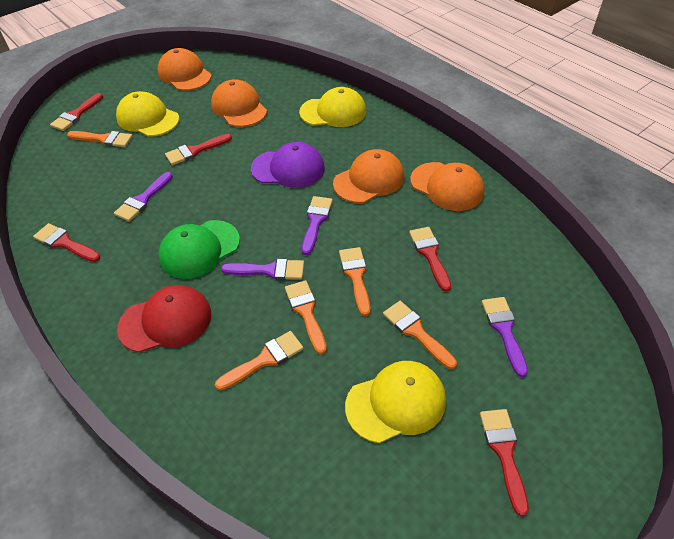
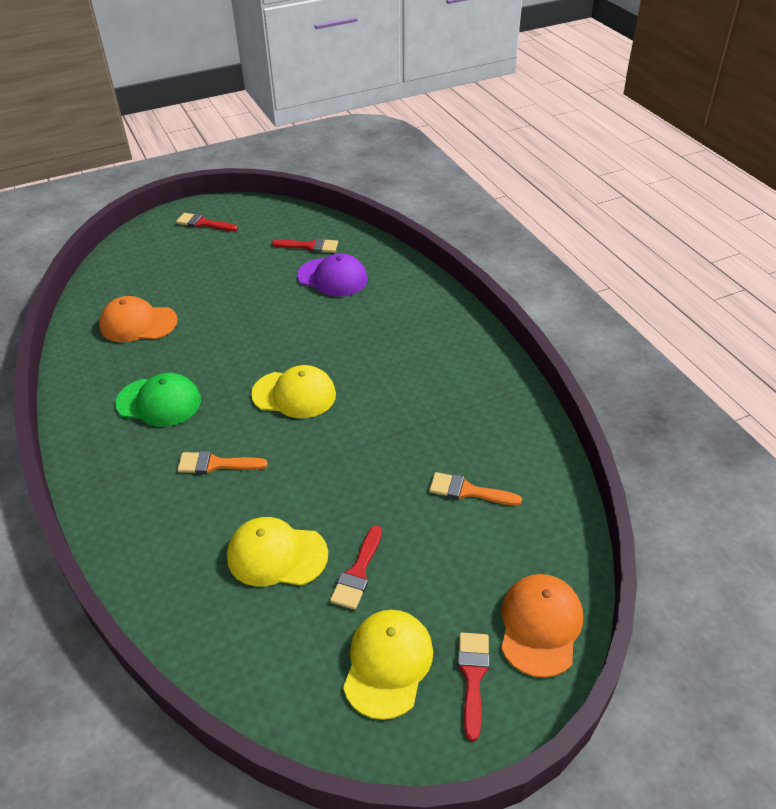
orange brush: 5 -> 2
orange cap: 4 -> 2
purple brush: 4 -> 0
red brush: 5 -> 4
red cap: 1 -> 0

